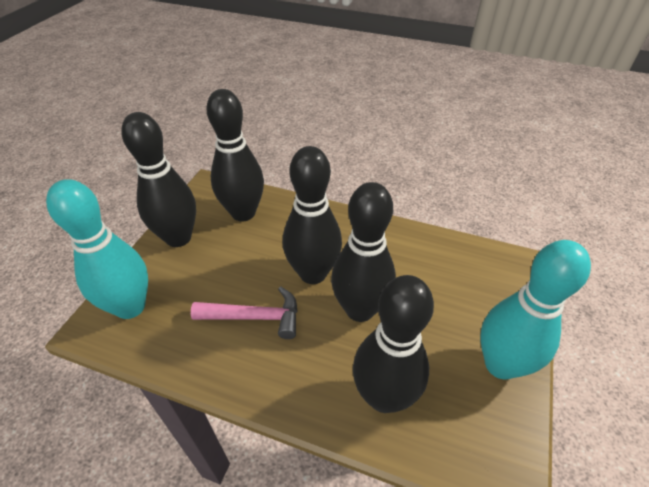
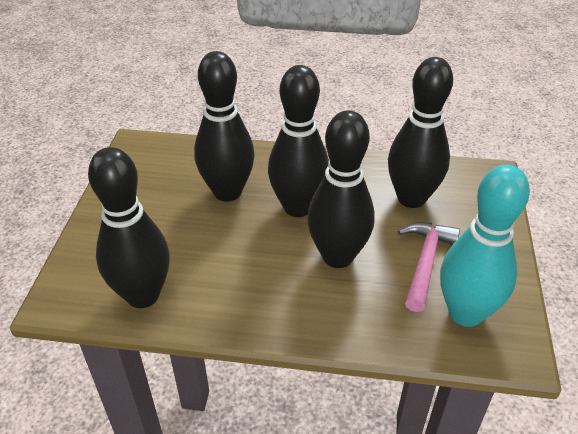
turquoise bowling pin: 2 -> 1

